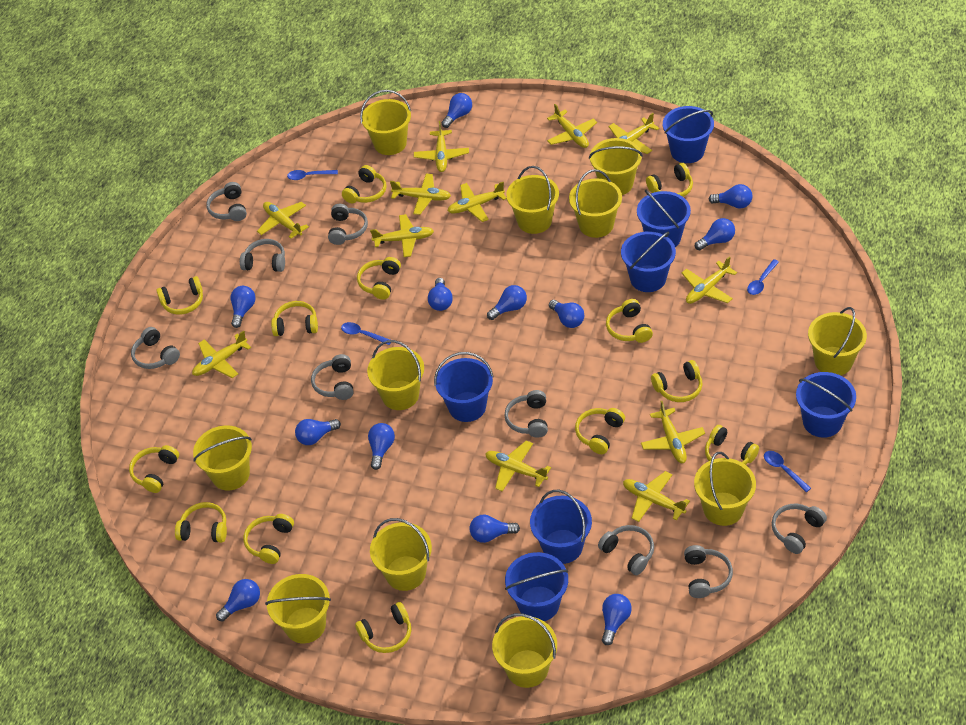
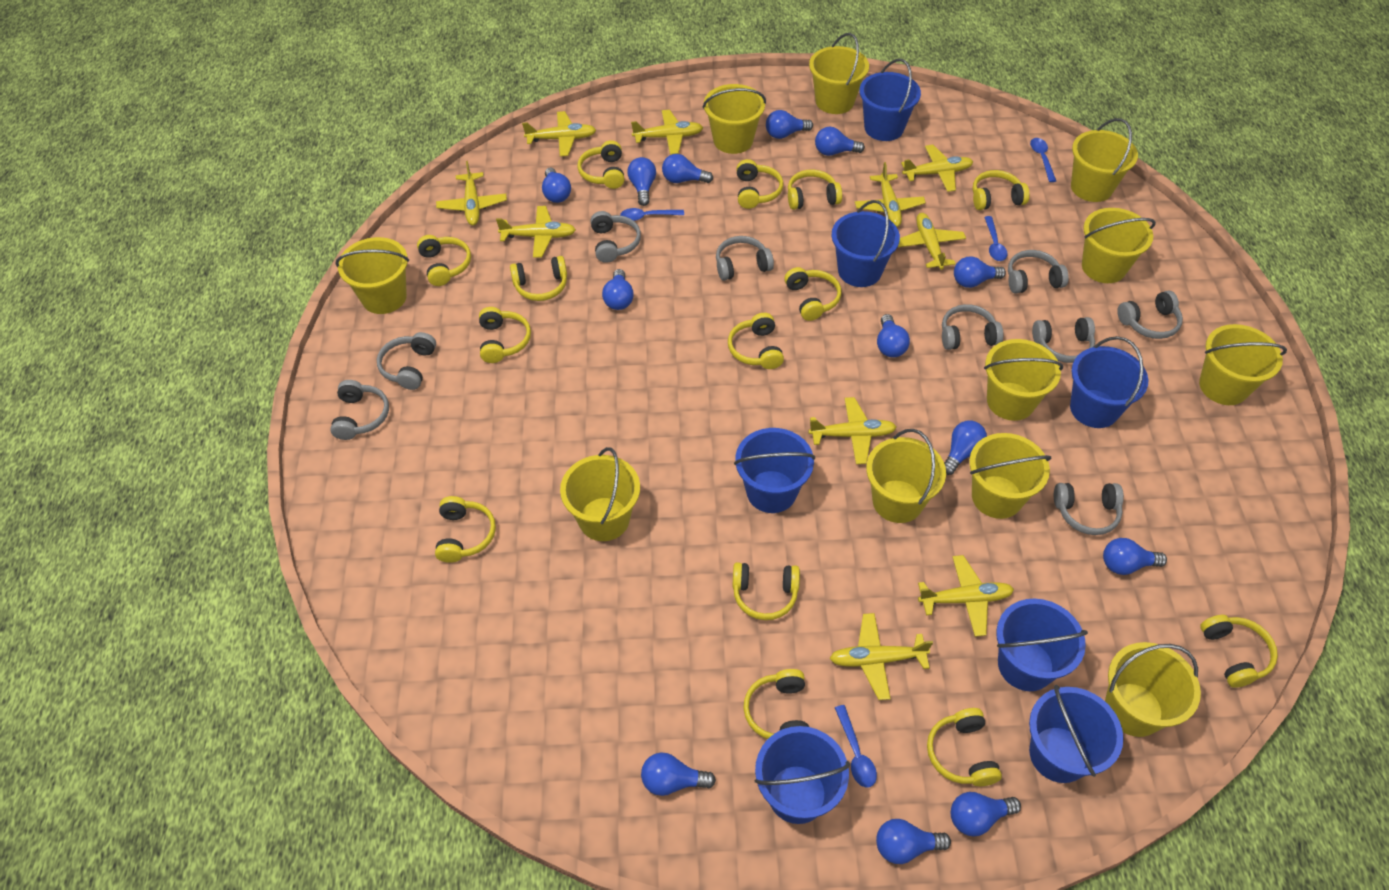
blue light bulb: 12 -> 13
yellow headphones: 13 -> 14
yellow plane: 12 -> 10

